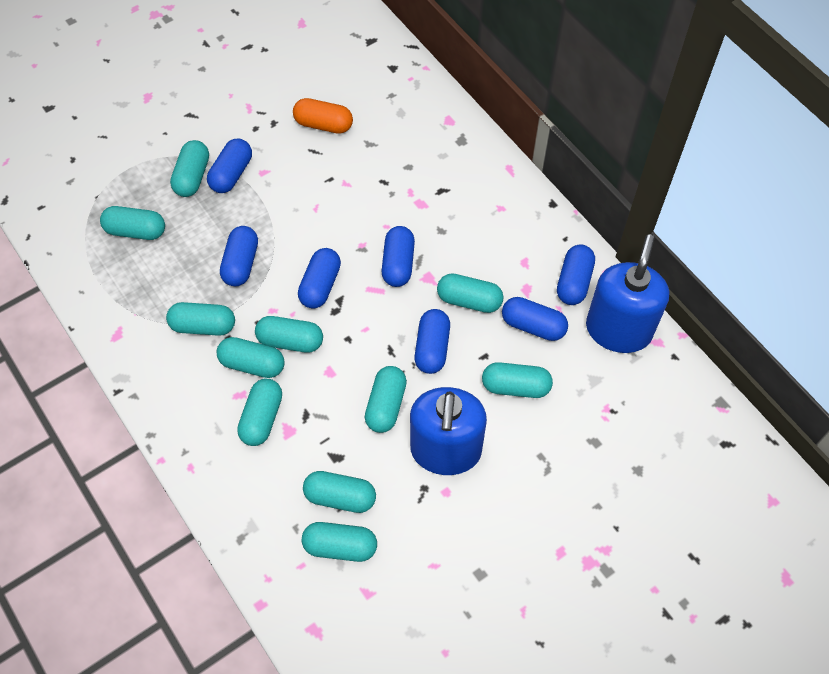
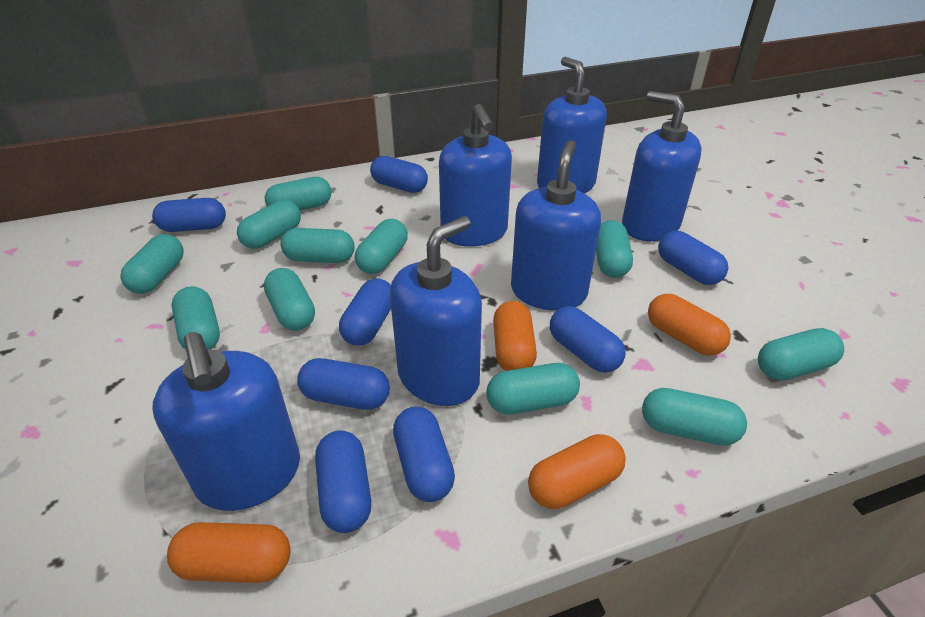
blue capsule: 7 -> 8
blue soap dispenser: 2 -> 6
orange capsule: 1 -> 4

